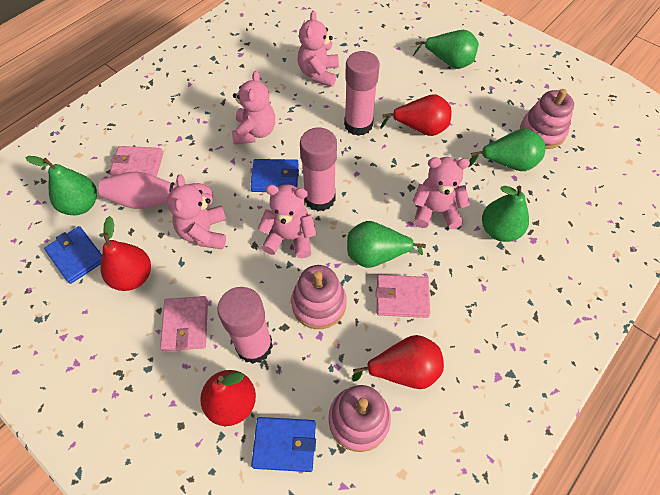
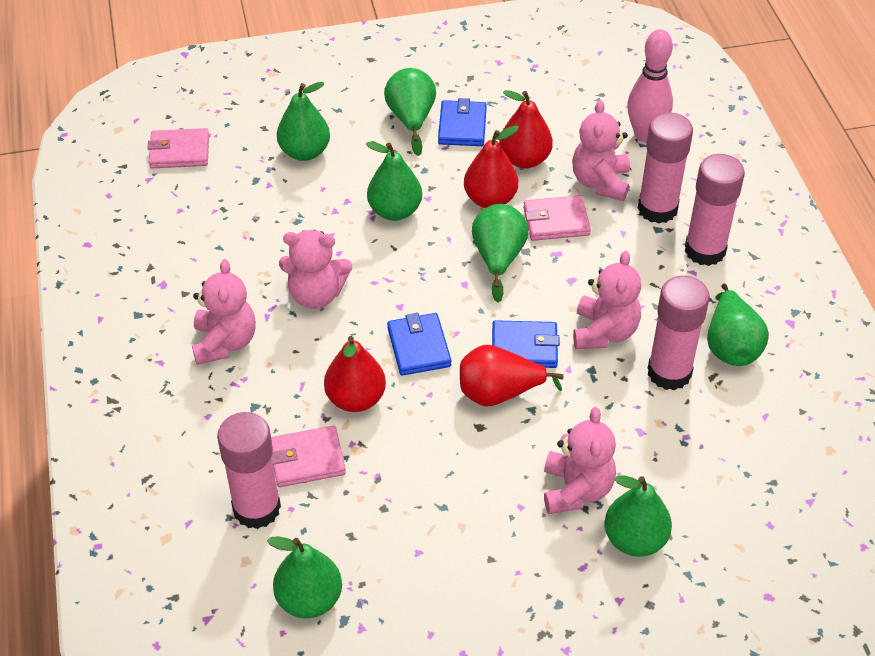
green pear: 5 -> 7
pink glue stick: 3 -> 4
pink stacking toy: 3 -> 0

